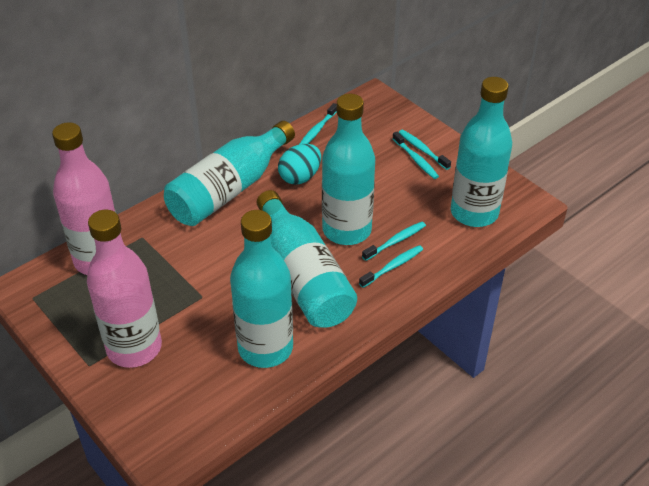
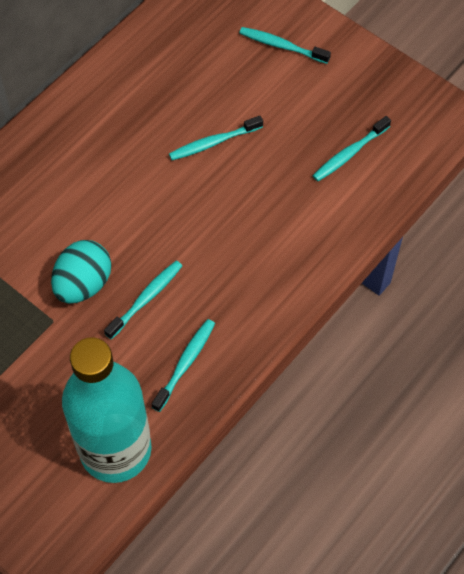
pink bottle: 2 -> 0
turquoise bottle: 5 -> 1

